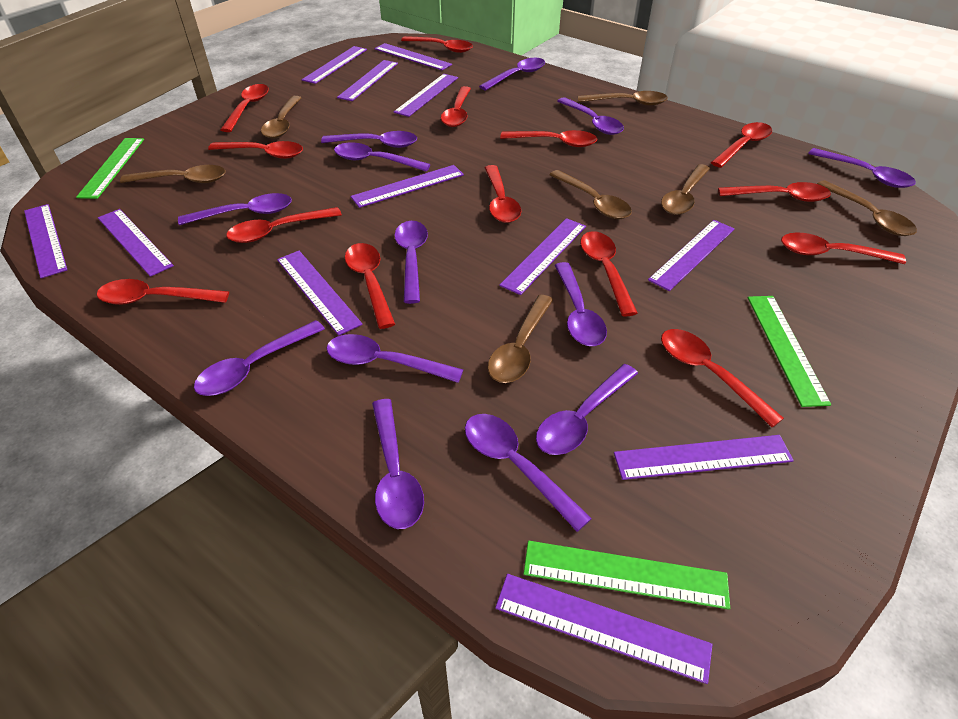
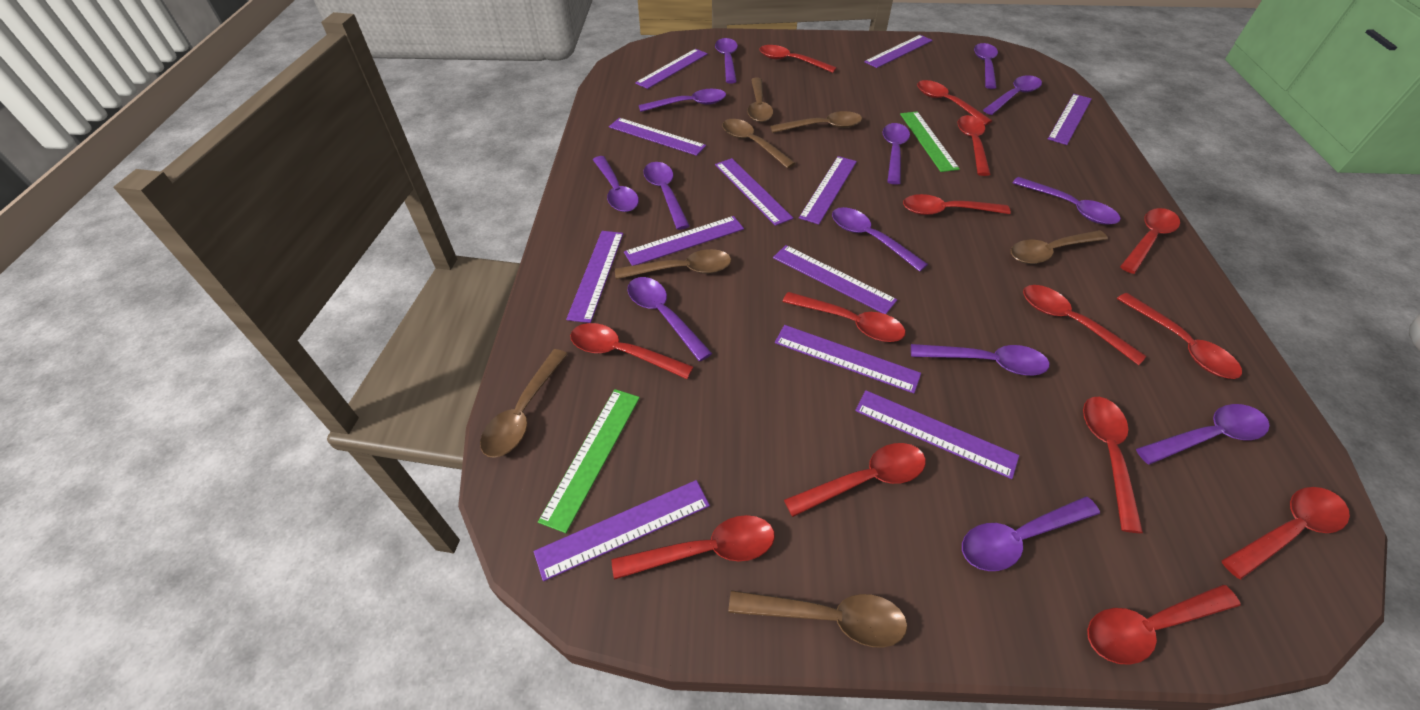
green ruler: 3 -> 2

